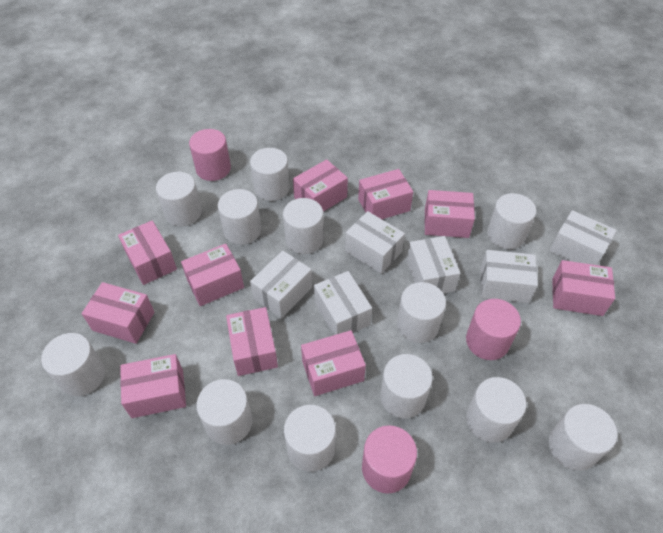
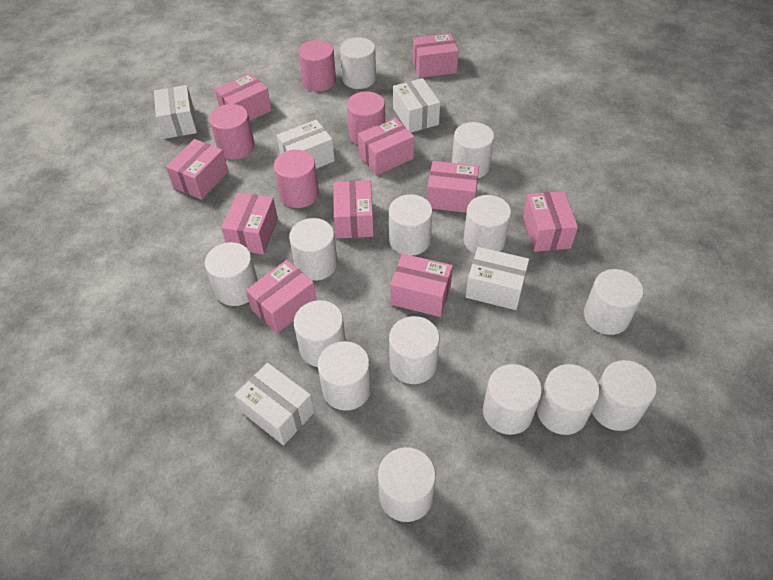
pink cylinder: 3 -> 4
white box: 6 -> 5
white cylinder: 12 -> 14

